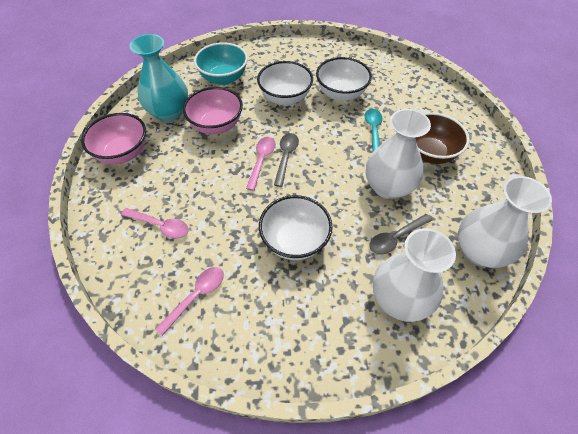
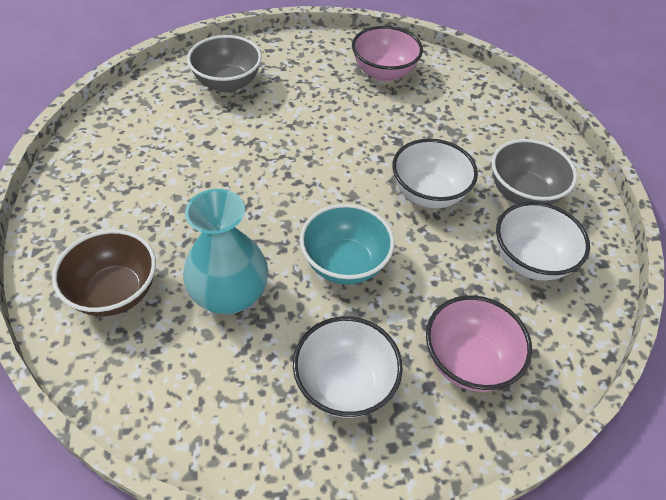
grey bowl: 0 -> 2
grey spoon: 2 -> 0
pink spoon: 3 -> 0
turquoise spoon: 1 -> 0
white vase: 3 -> 0

